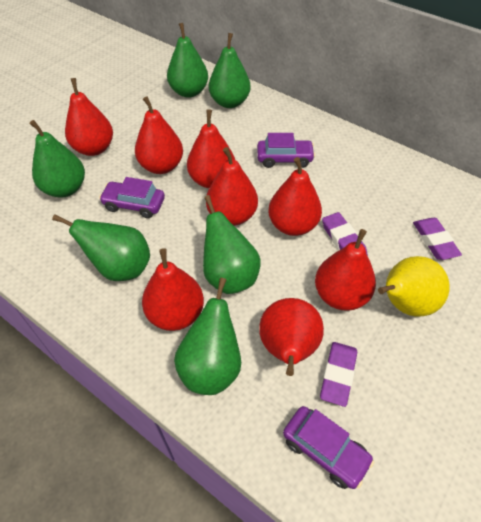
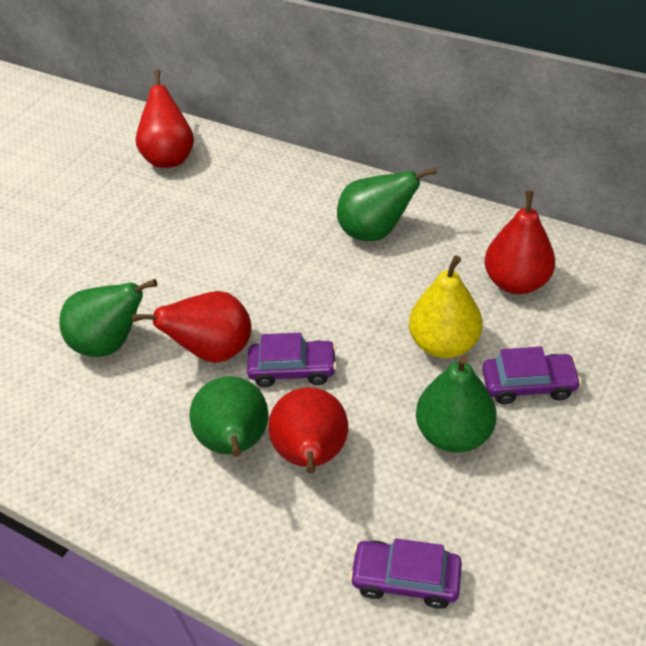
green pear: 6 -> 4
purple eraser: 3 -> 0
red pear: 8 -> 4

